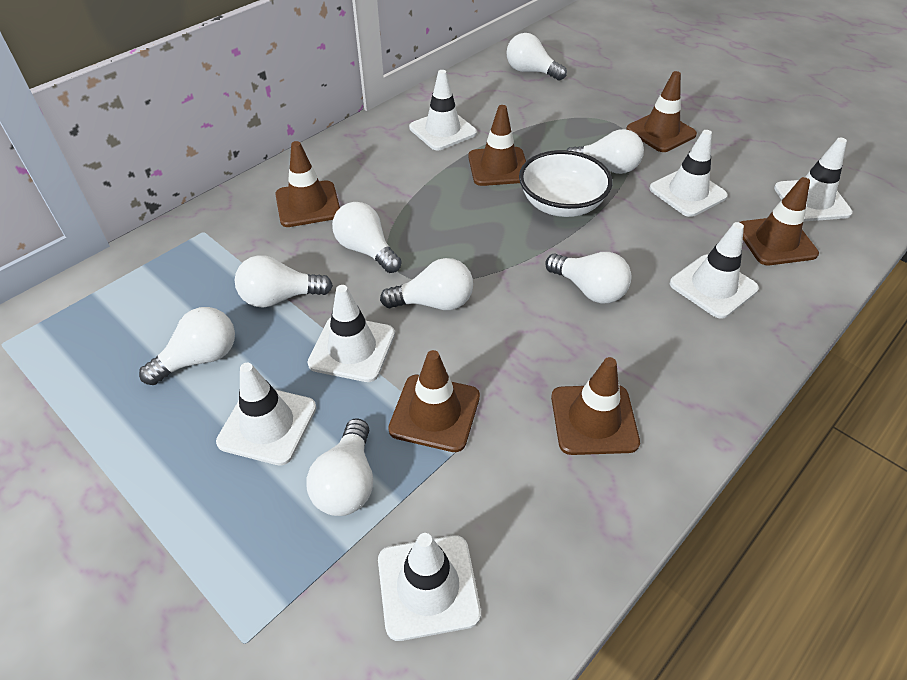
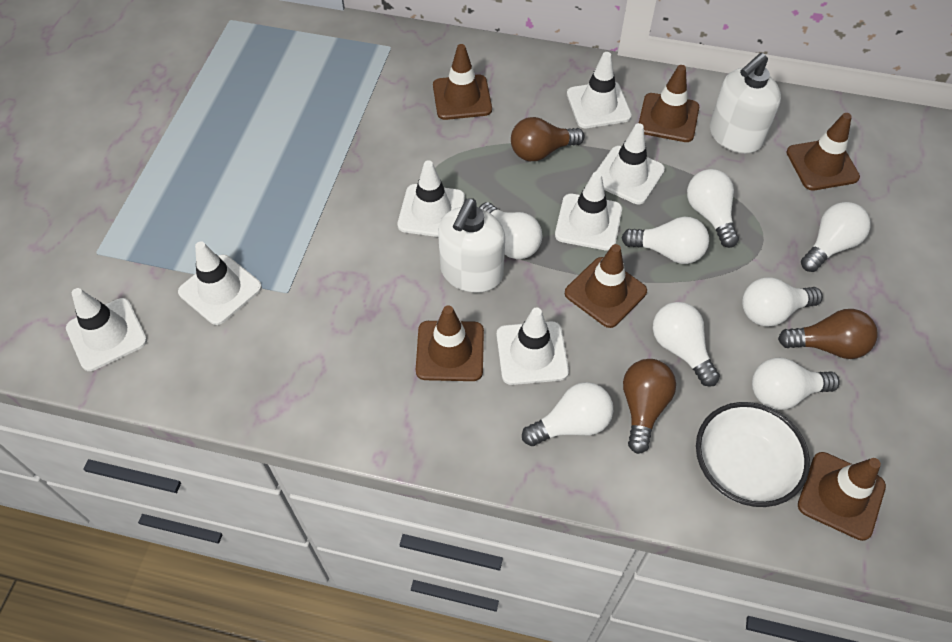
brown light bulb: 0 -> 3
white soap dispenser: 0 -> 2

